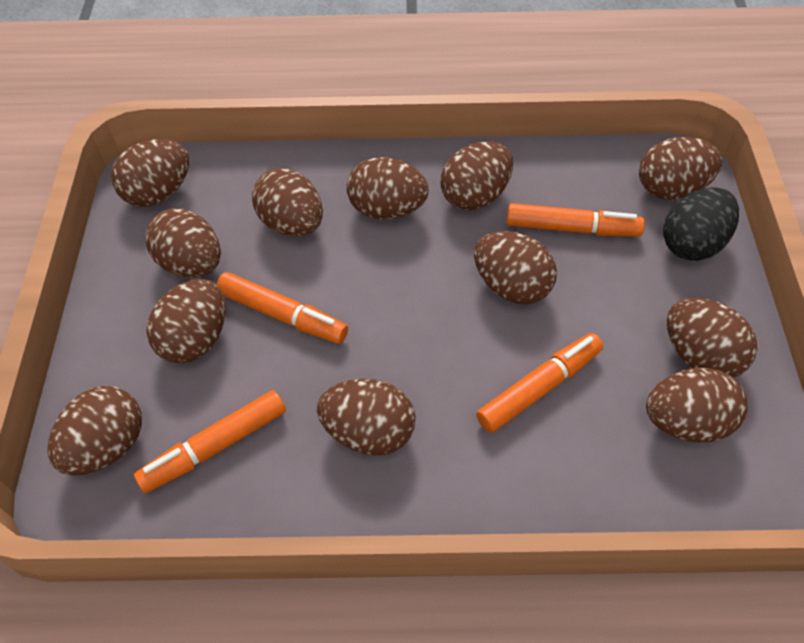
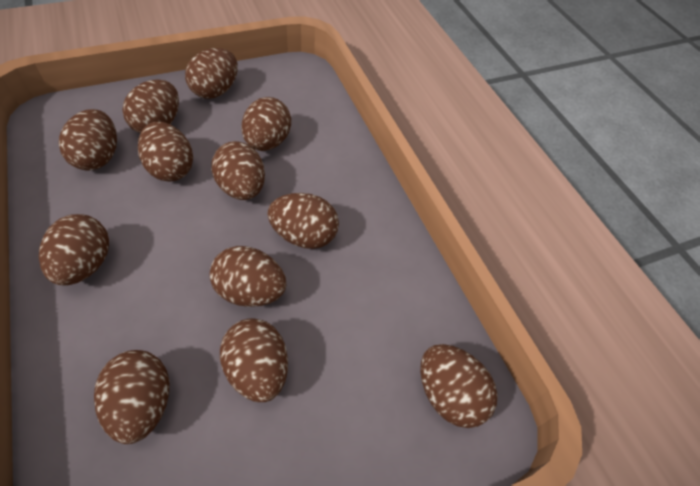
black egg: 1 -> 0
orange marker: 4 -> 0

